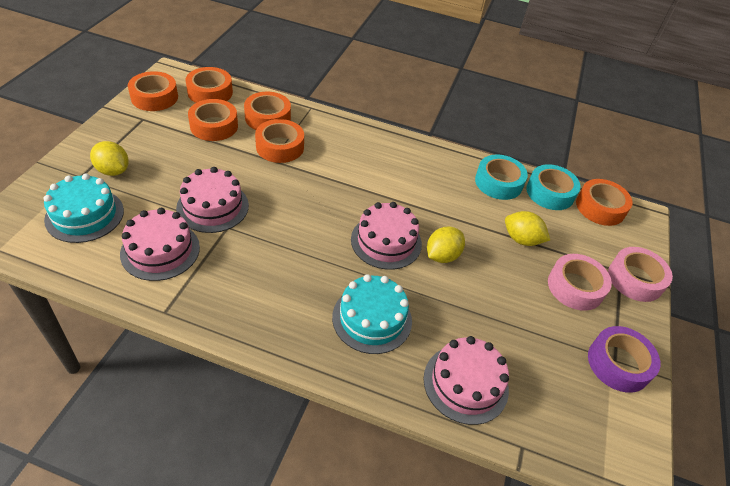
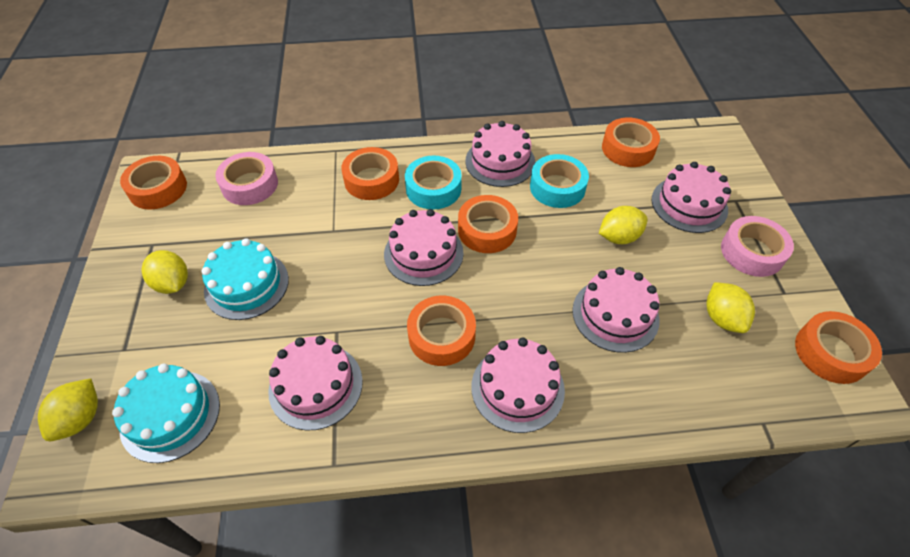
pink cake: 4 -> 6
purple tape: 1 -> 0
yellow lemon: 3 -> 4

